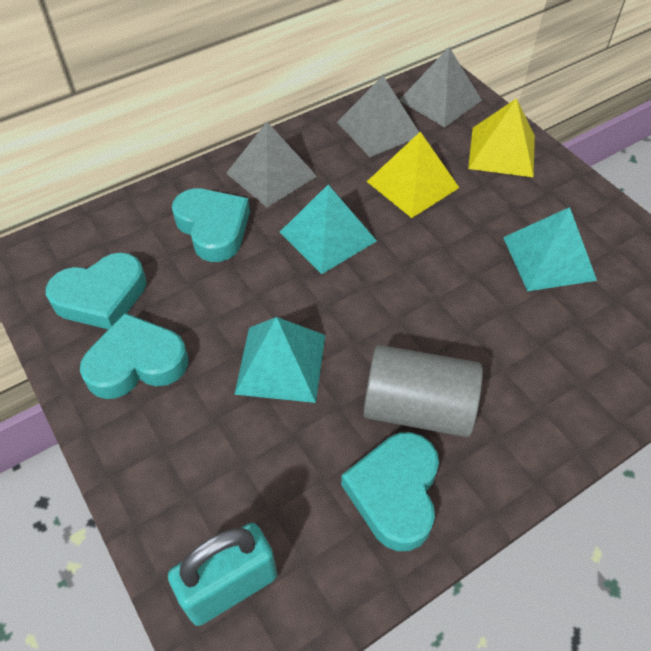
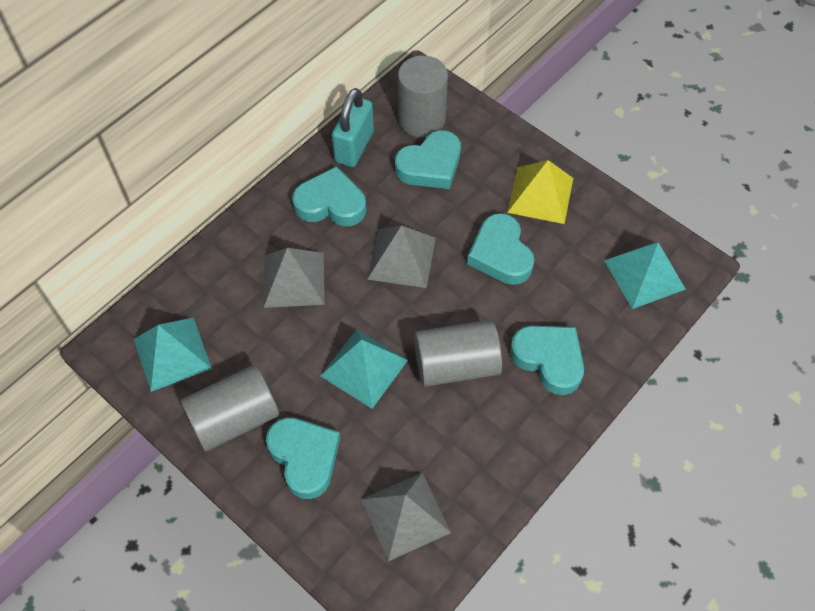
grey cylinder: 1 -> 3
turquoise heart: 4 -> 5
yellow pyramid: 2 -> 1

